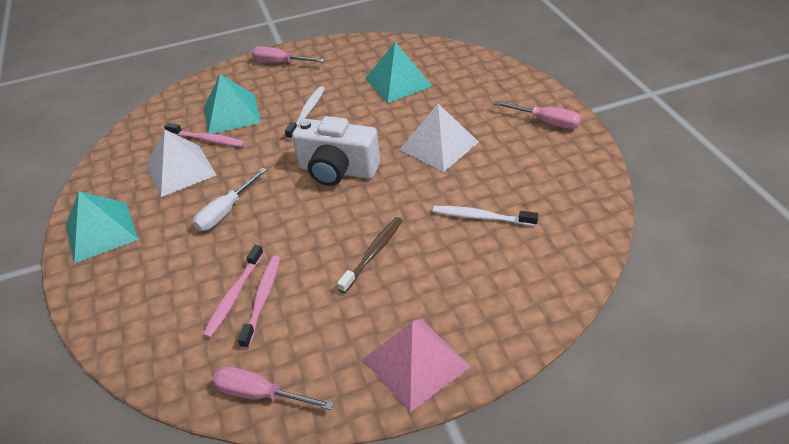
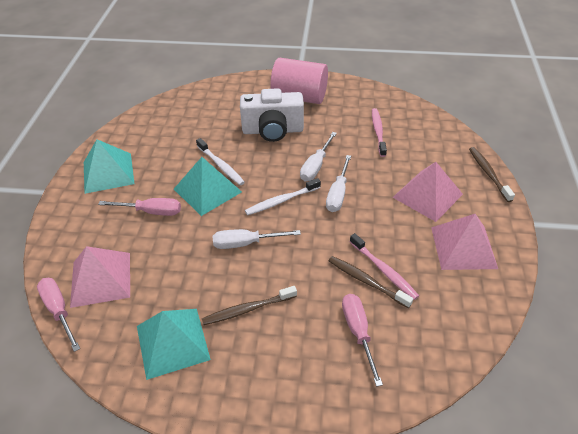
brown toothbrush: 1 -> 3
pink cylinder: 0 -> 1
pink pyramid: 1 -> 3
pink toothbrush: 3 -> 2
white pyramid: 2 -> 0
white screwdriver: 1 -> 3

